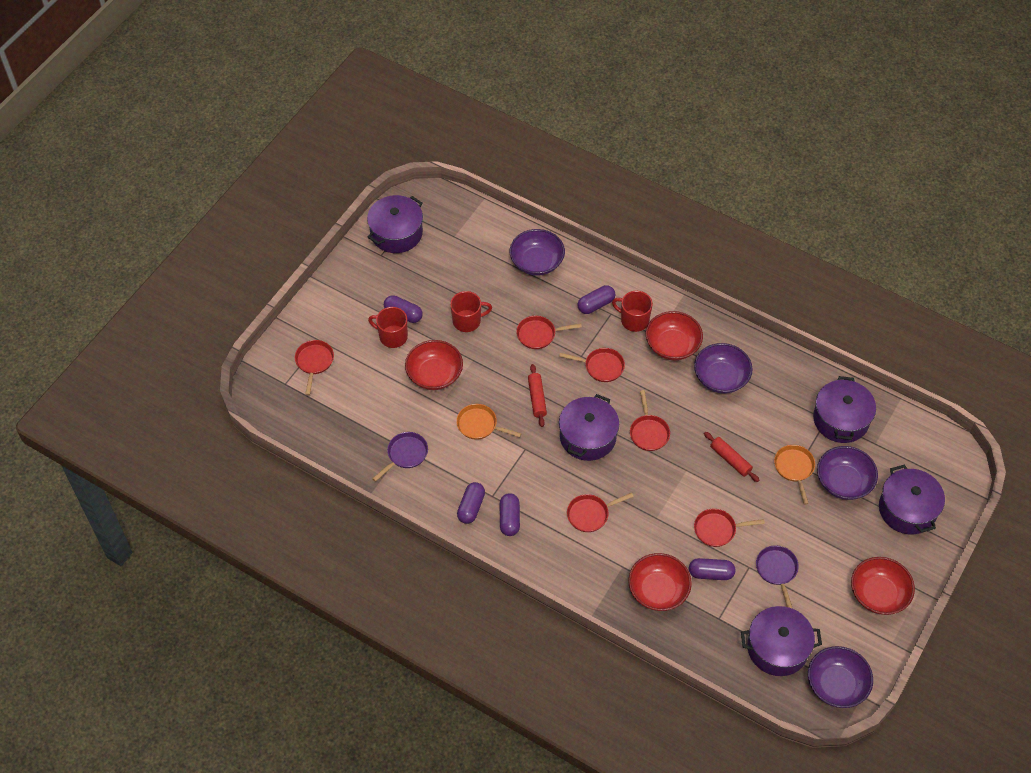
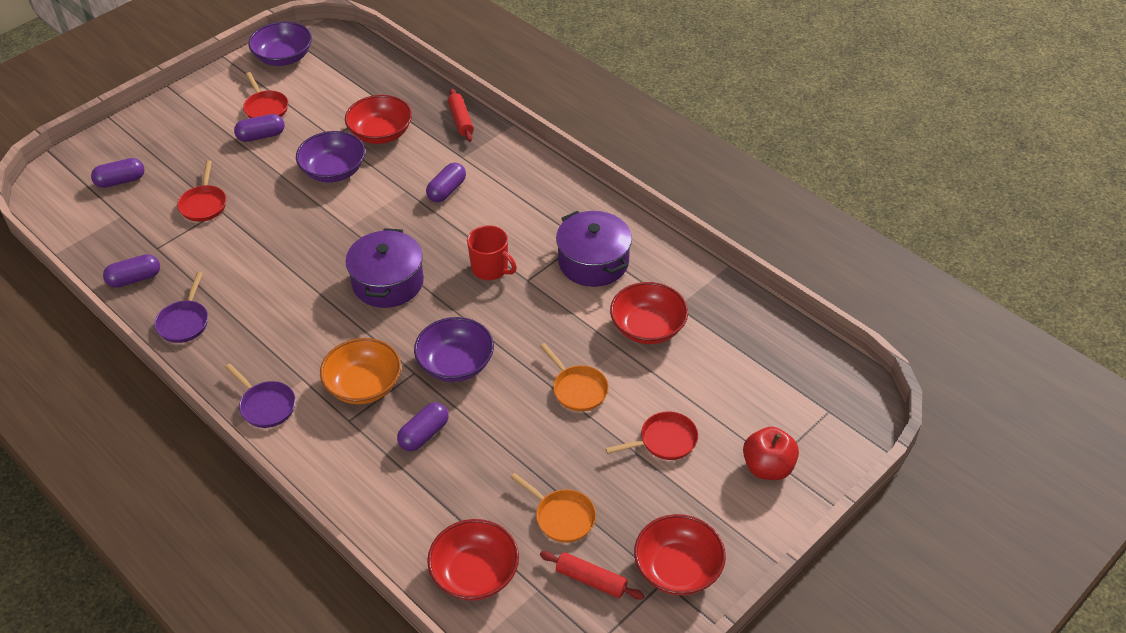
orange bowl: 0 -> 1
purple bowl: 4 -> 3
purple pot: 5 -> 2
red apple: 0 -> 1
red mug: 3 -> 1
red pan: 6 -> 3

